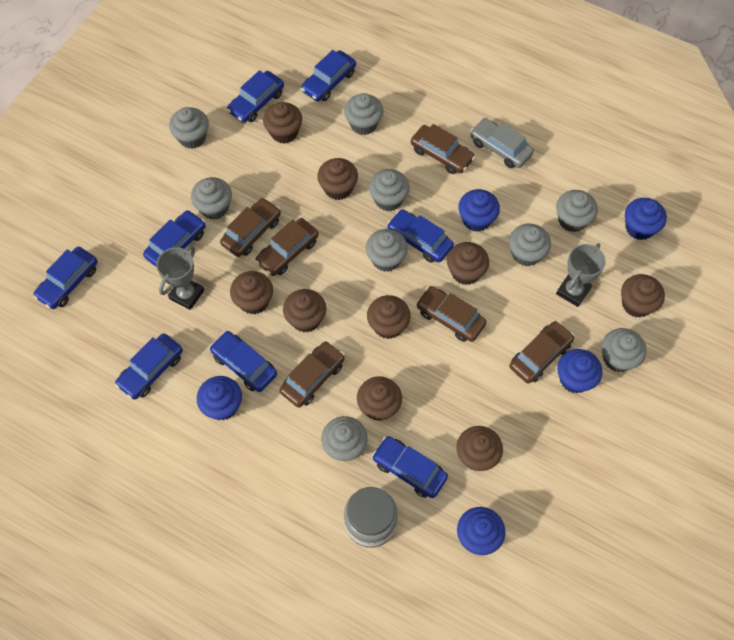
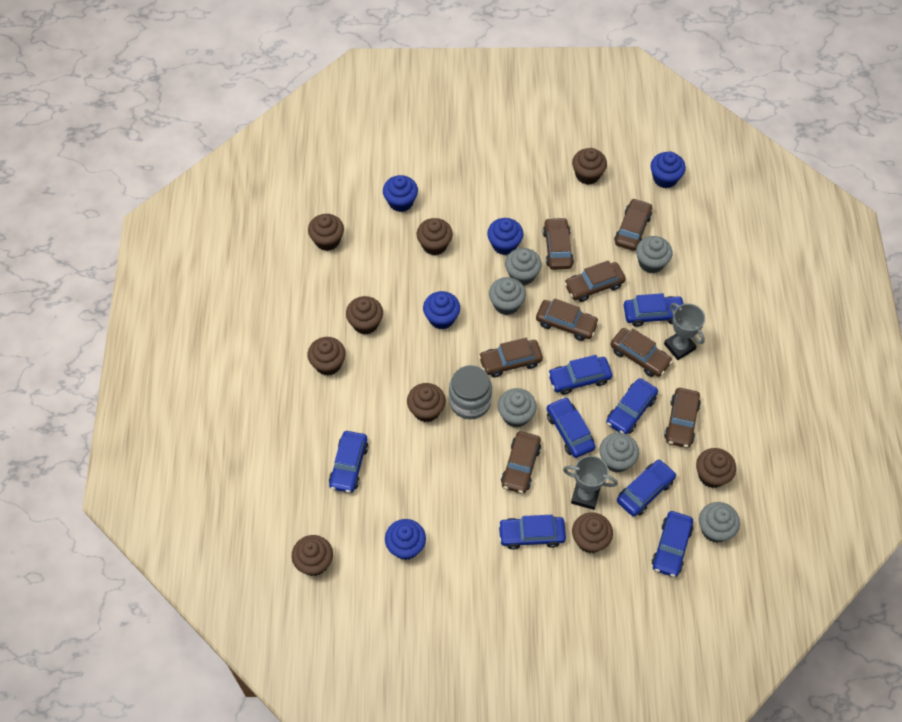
brown car: 6 -> 8
grey car: 1 -> 0
grey cupcake: 9 -> 6

